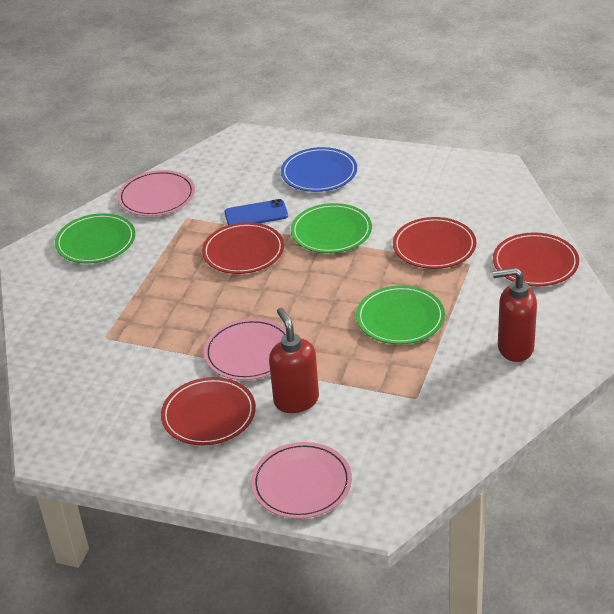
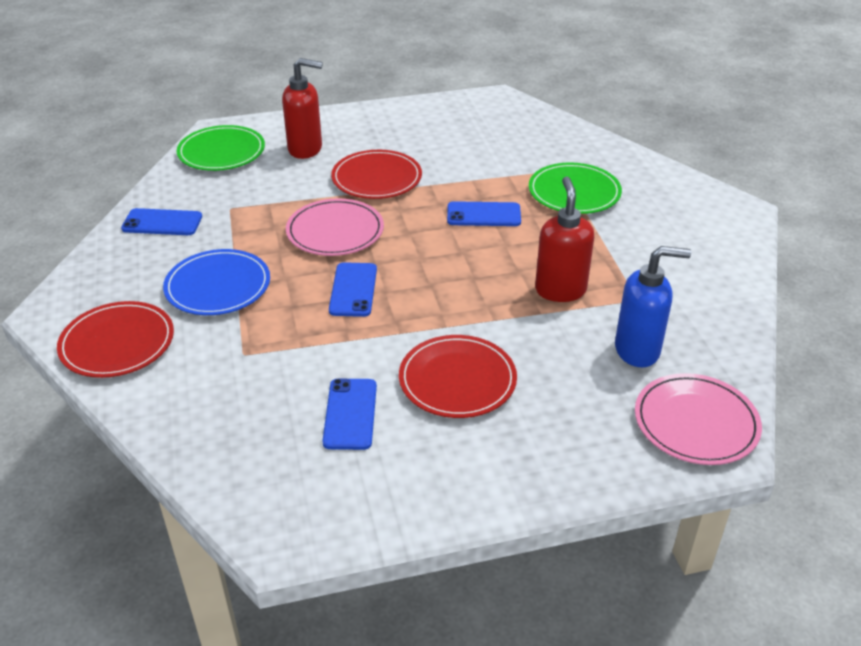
blue phone: 1 -> 4
blue soap dispenser: 0 -> 1
green plate: 3 -> 2
pink plate: 3 -> 2
red plate: 4 -> 3

